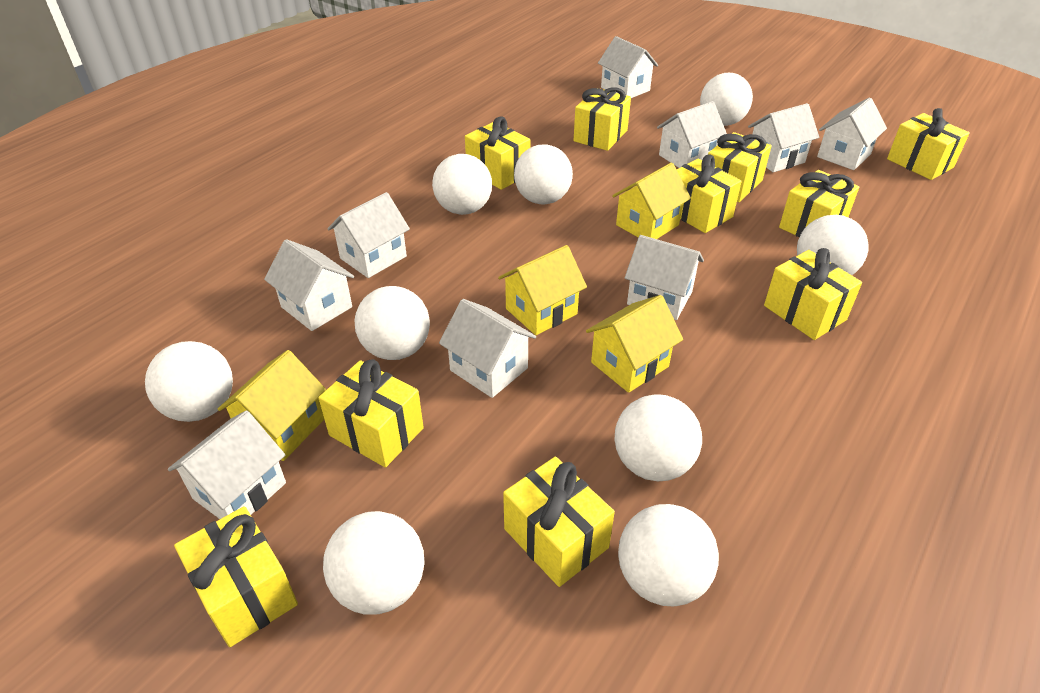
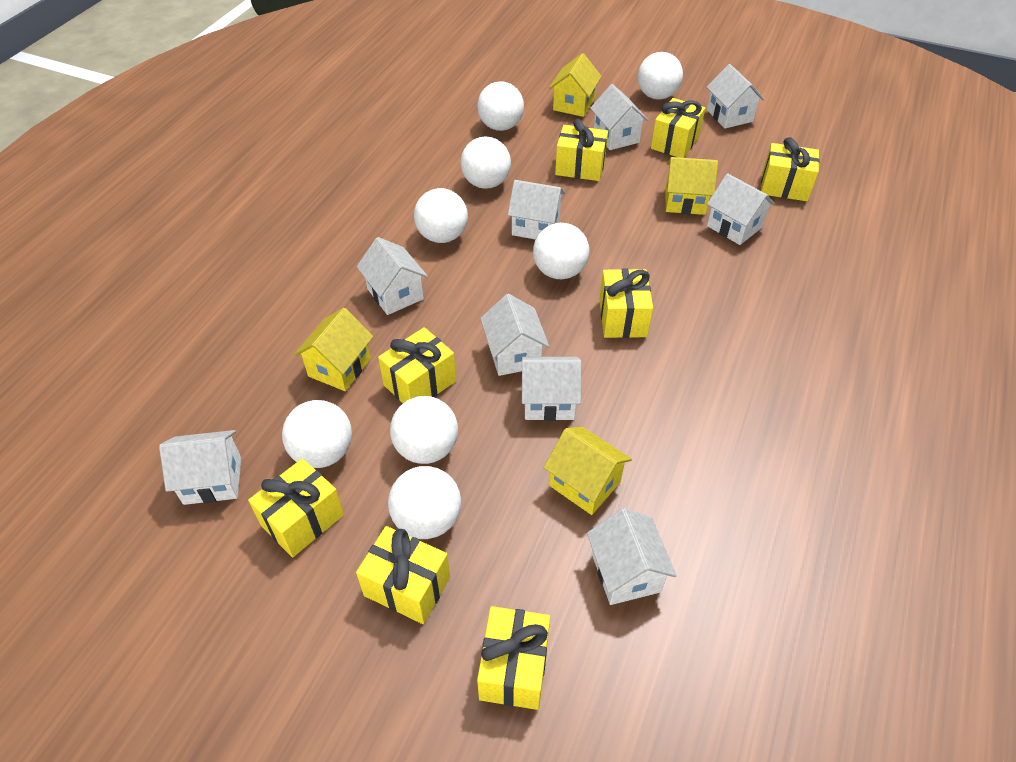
white ball: 9 -> 8
yellow gift: 10 -> 8

